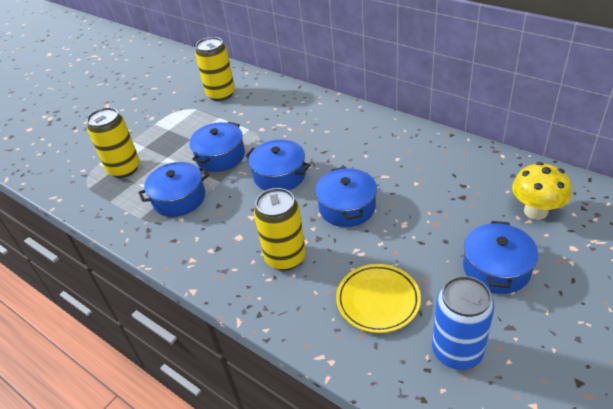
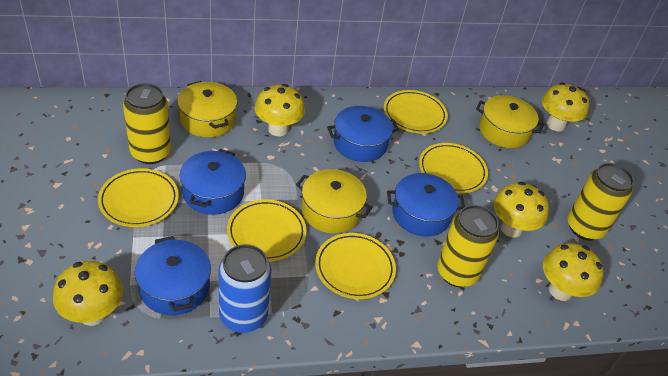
blue pot: 5 -> 4
yellow mushroom: 1 -> 5
yellow plate: 1 -> 5
yellow pot: 0 -> 3

